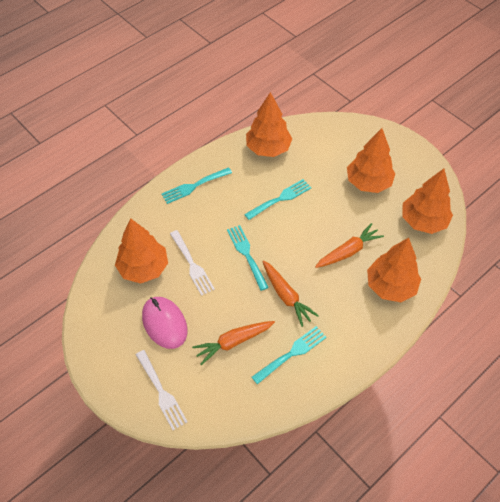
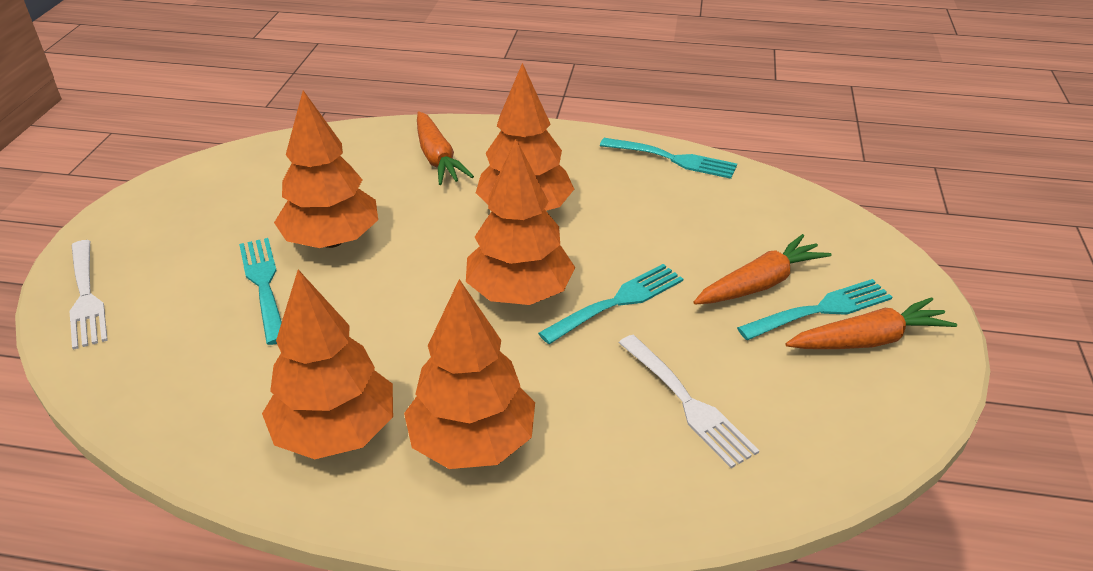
pink mouse: 1 -> 0

